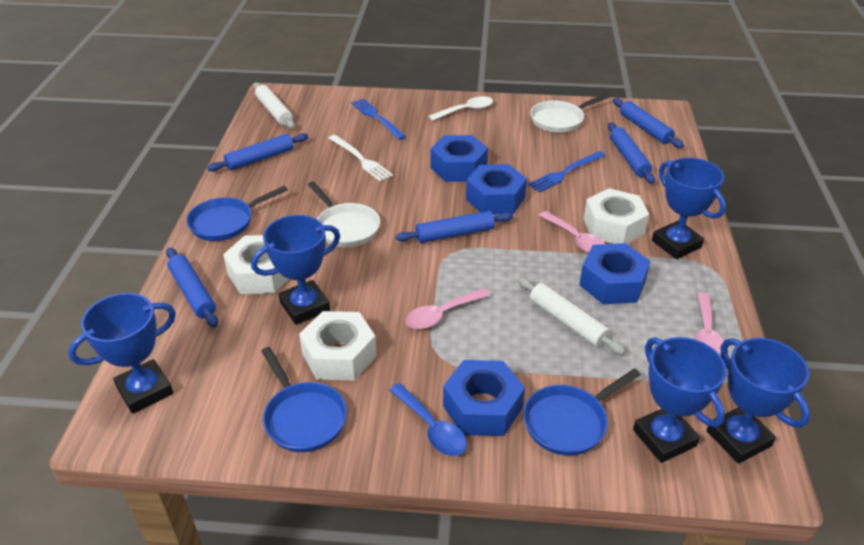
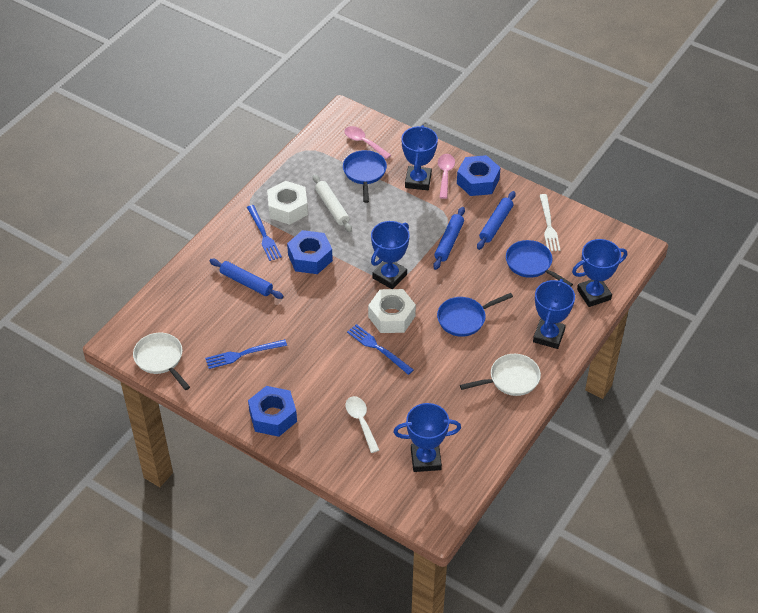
blue fork: 2 -> 3
blue nut: 4 -> 3
blue rolling pin: 5 -> 3
blue spoon: 1 -> 0
pink spoon: 3 -> 2
white nut: 3 -> 2
white rolling pin: 2 -> 1

